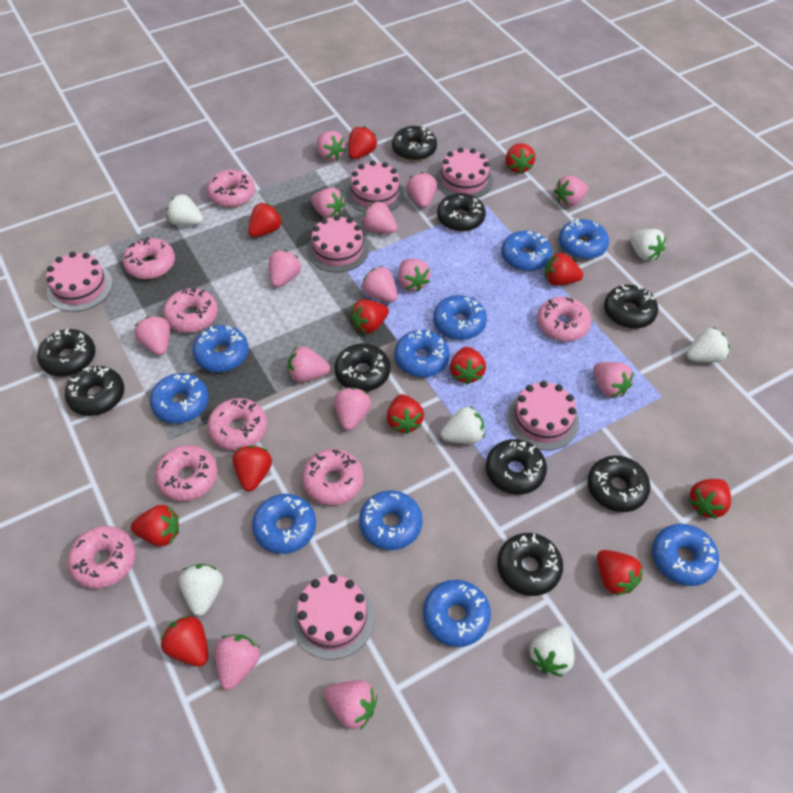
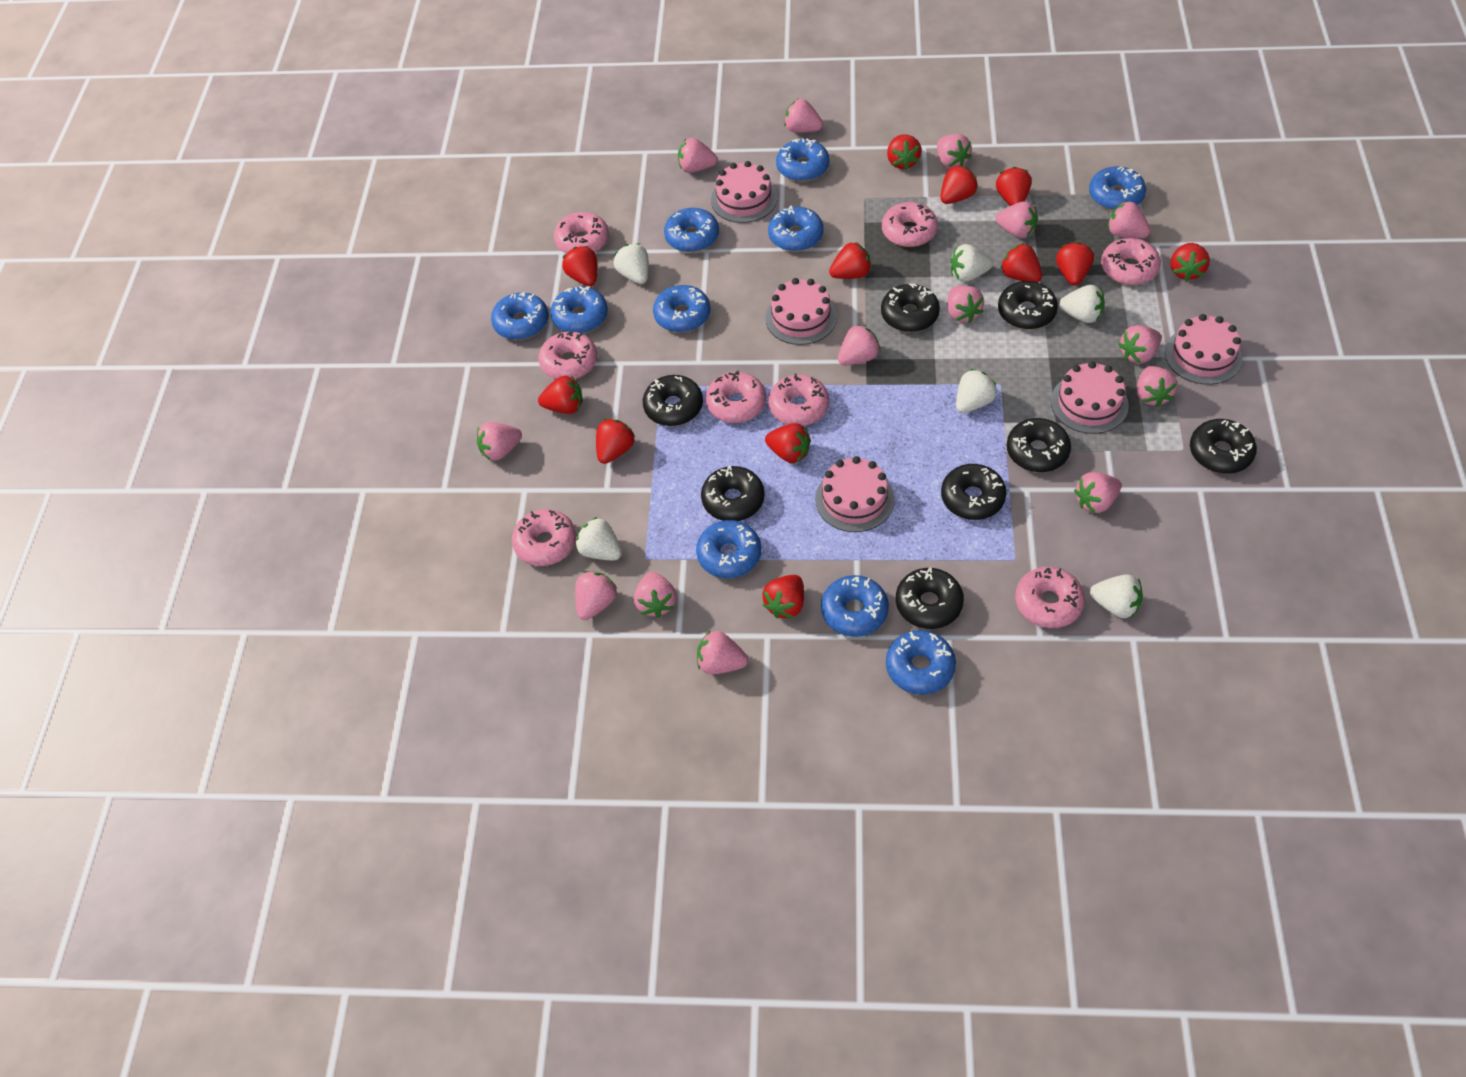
black donut: 9 -> 8
pink cake: 6 -> 5

